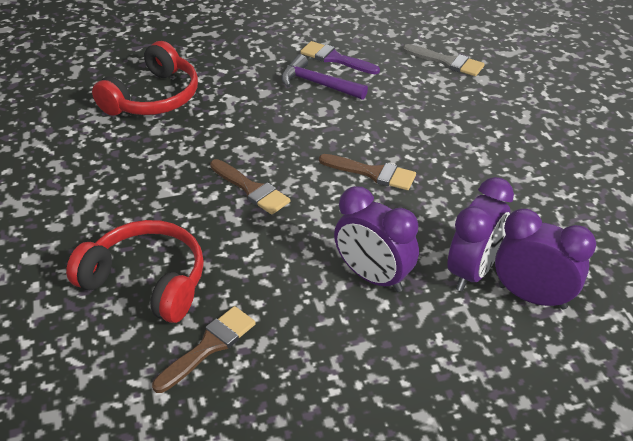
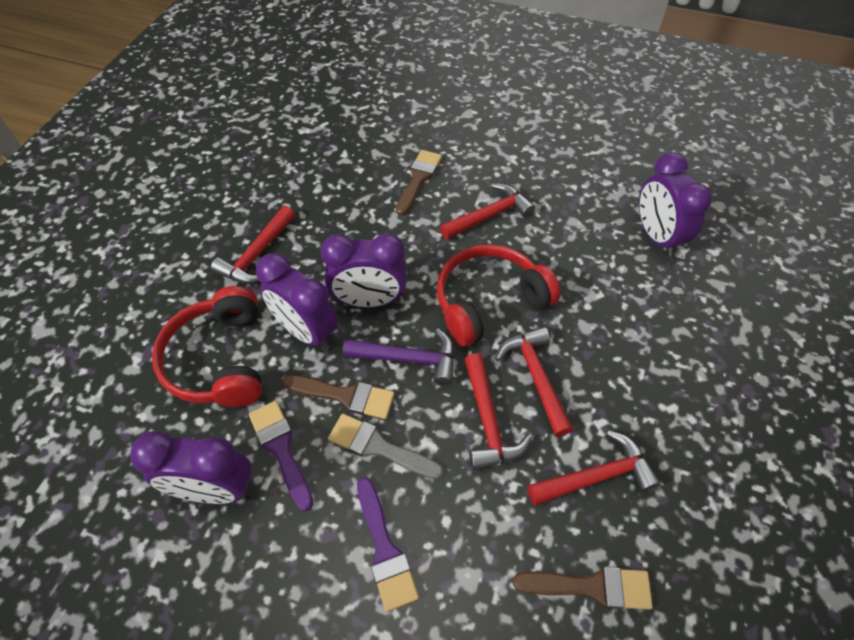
purple brush: 1 -> 2
purple clock: 3 -> 4
red hammer: 0 -> 5

